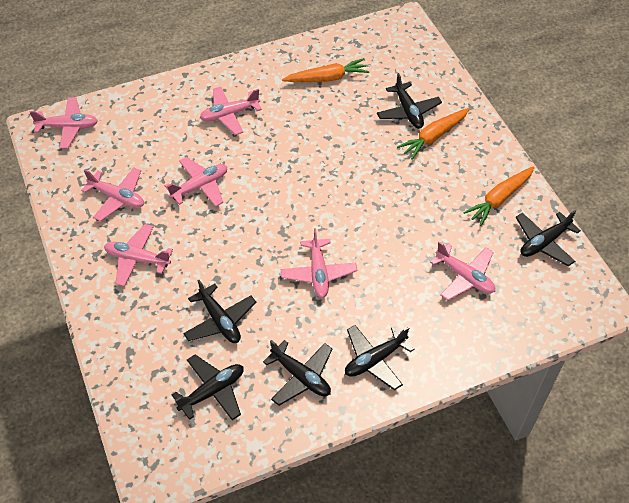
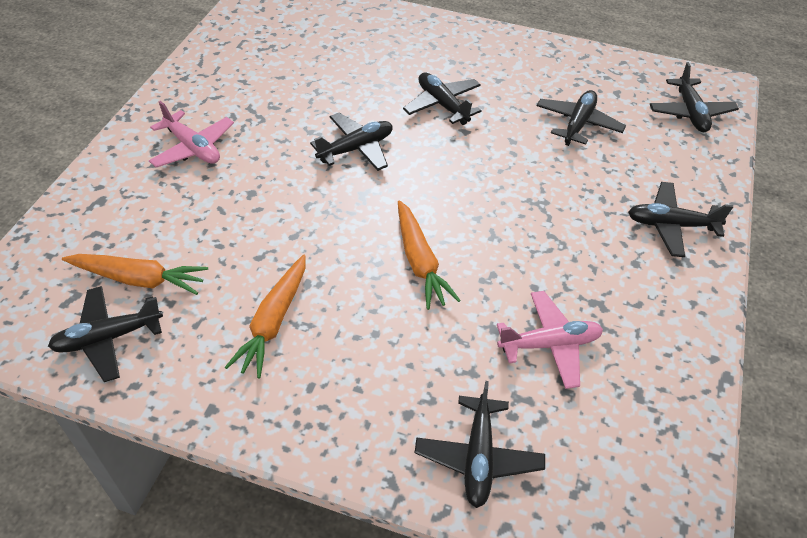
black plane: 6 -> 7
pink plane: 7 -> 2

